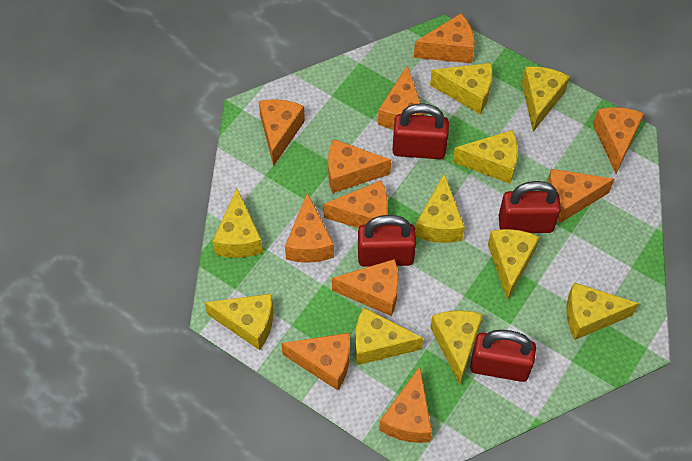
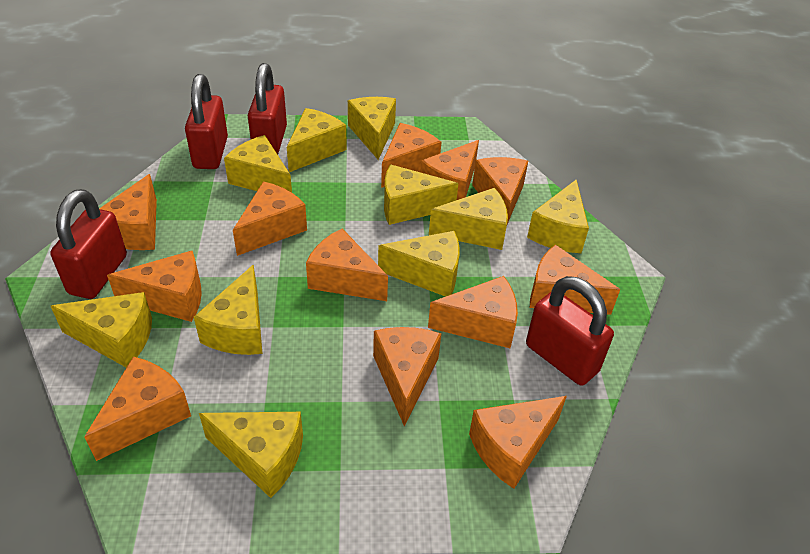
orange cheese: 11 -> 12

